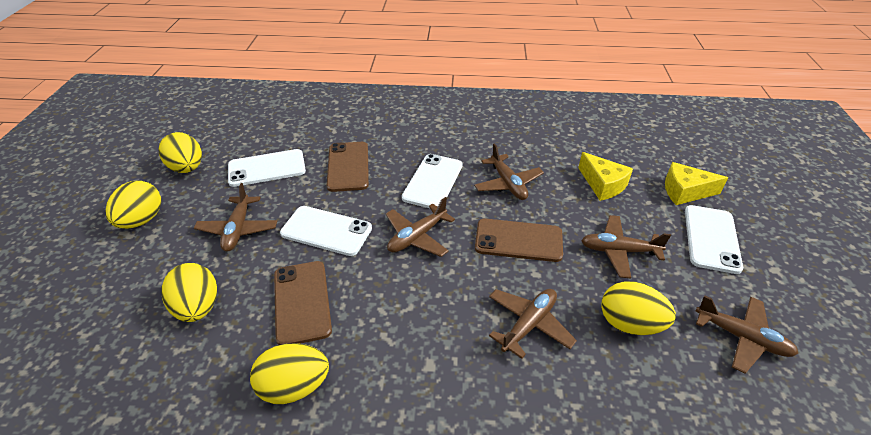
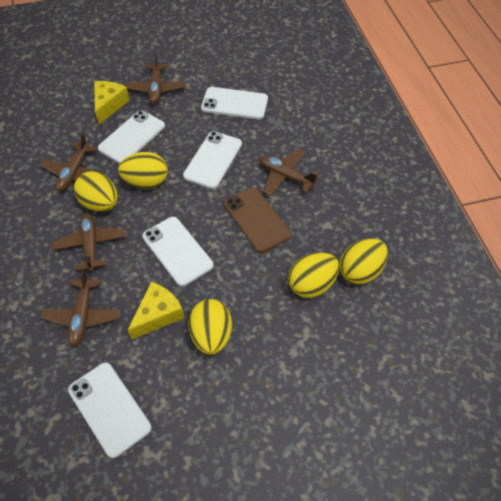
brown phone: 3 -> 1
brown plane: 6 -> 5
white phone: 4 -> 5

